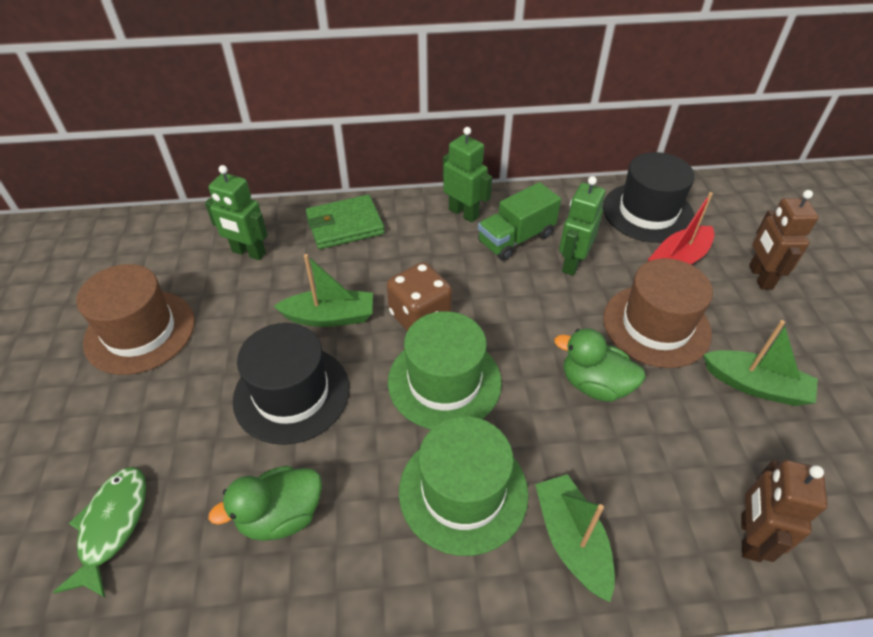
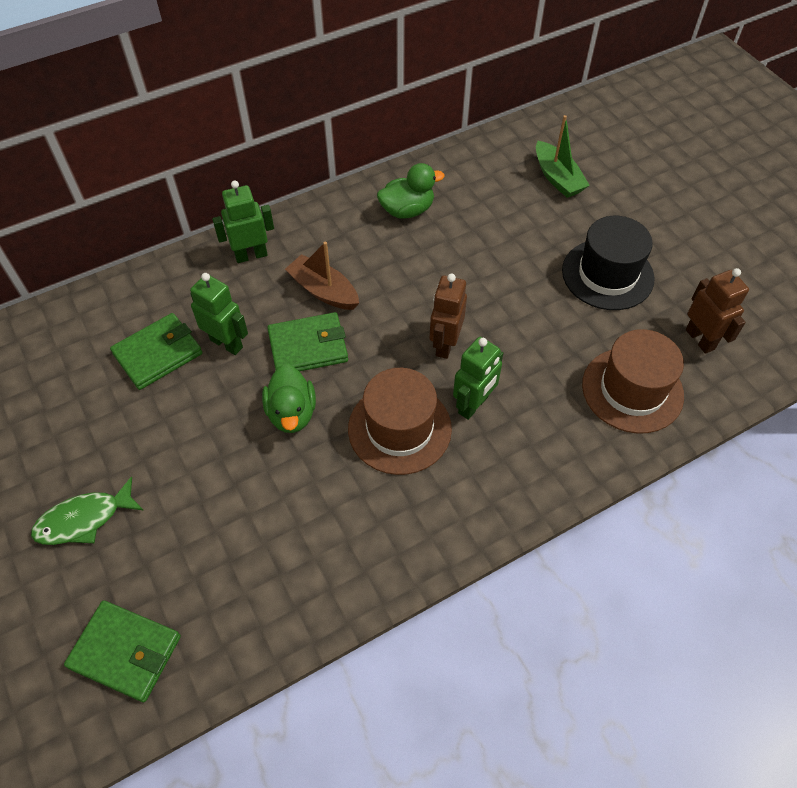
black hat: 2 -> 1
brown boat: 0 -> 1
brown dice: 1 -> 0
green boat: 3 -> 1
green hat: 2 -> 0
green truck: 1 -> 0
green wallet: 1 -> 3
red boat: 1 -> 0

